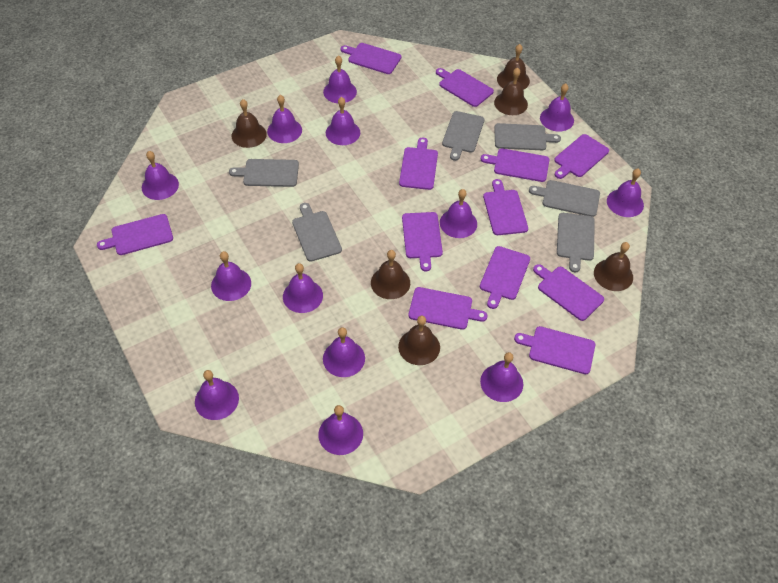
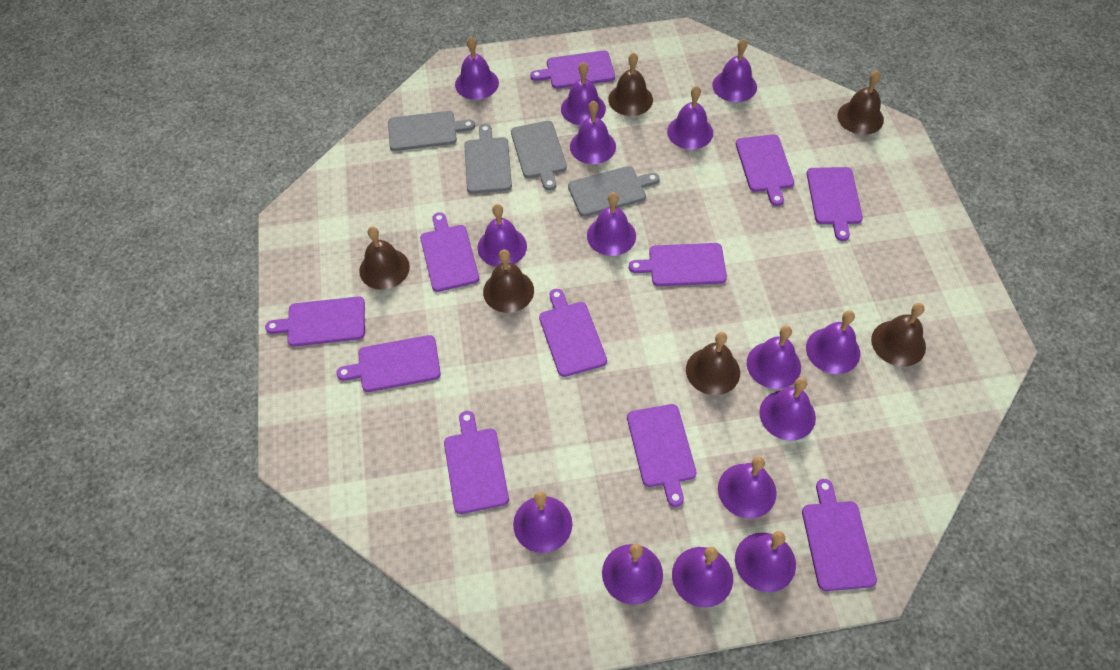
grey cutting board: 6 -> 4
purple bell: 13 -> 15
purple cutting board: 12 -> 11

